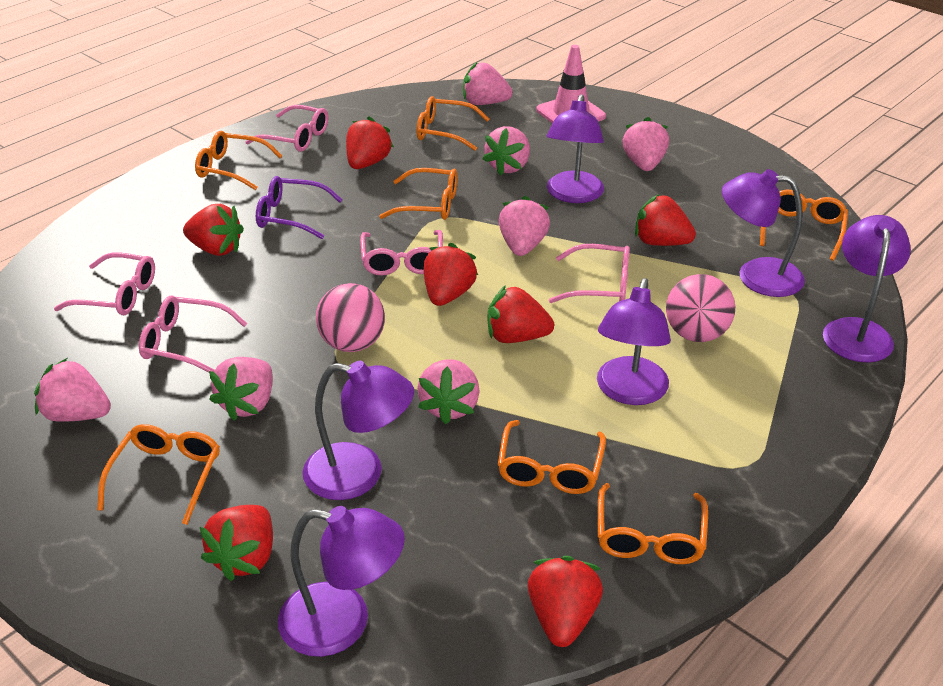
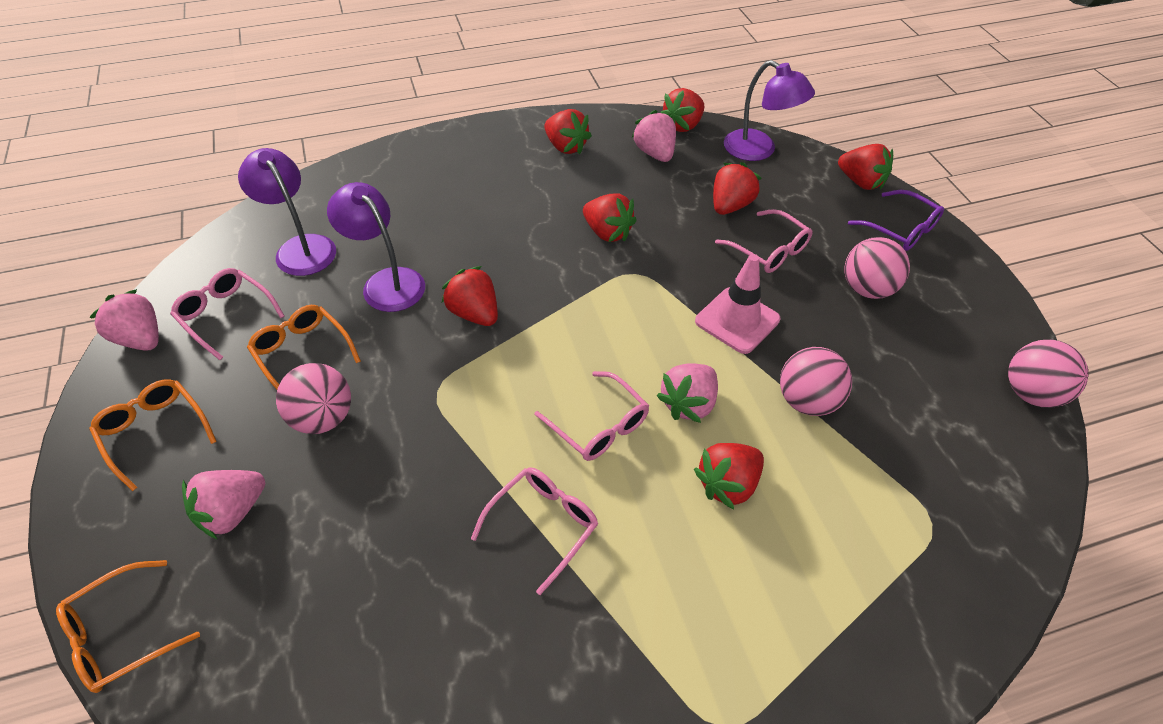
orange glasses: 7 -> 3
pink ball: 2 -> 4
pink glasses: 5 -> 4
pink strawberry: 7 -> 4
purple lamp: 6 -> 3

